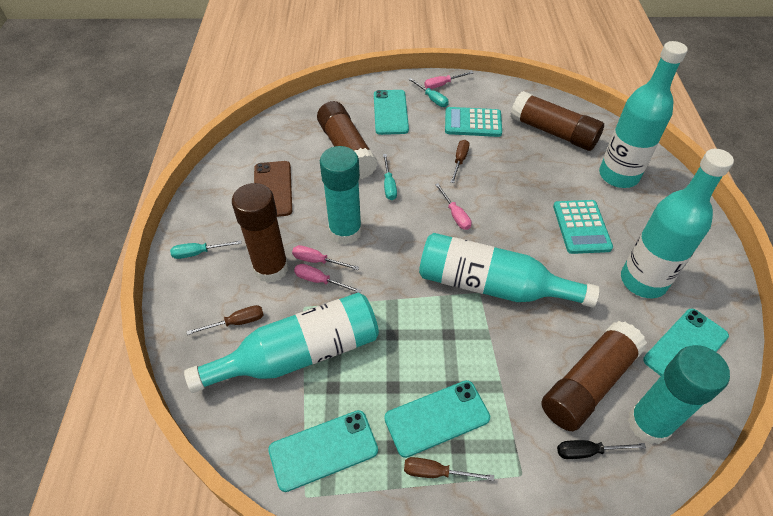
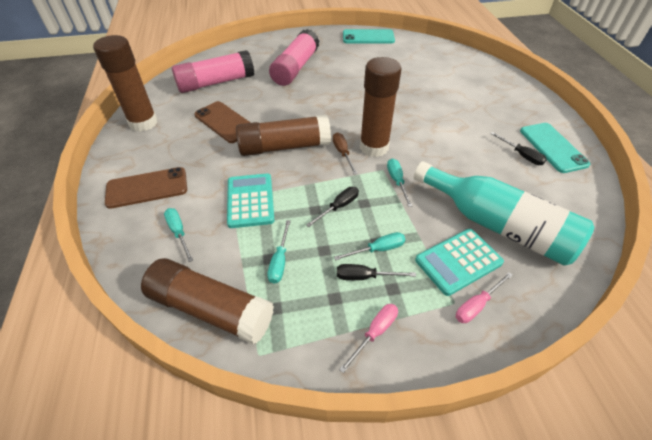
black screwdriver: 1 -> 3
brown phone: 1 -> 2
brown screwdriver: 3 -> 1
pink glue stick: 0 -> 2
pink screwdriver: 4 -> 2
turquoise bottle: 4 -> 1
turquoise glue stick: 2 -> 0
turquoise phone: 4 -> 2
turquoise screwdriver: 3 -> 4

